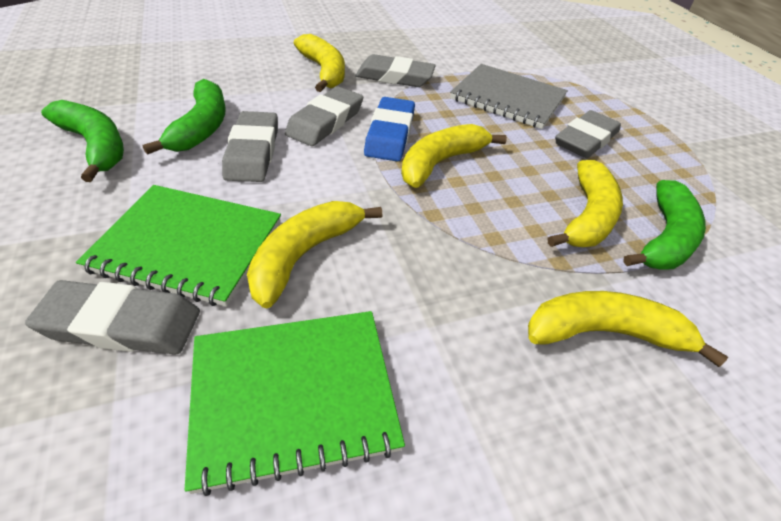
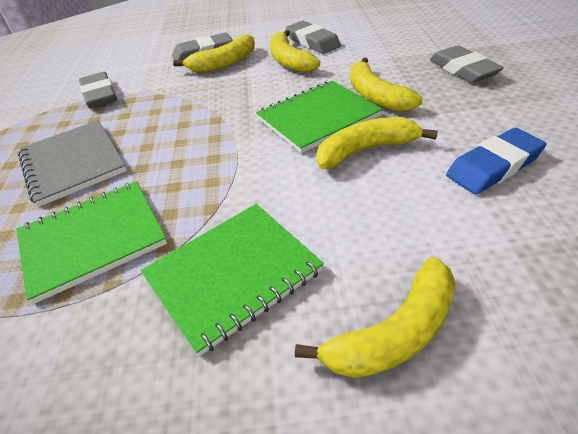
green banana: 3 -> 0
green notebook: 2 -> 3
grey eraser: 5 -> 4

